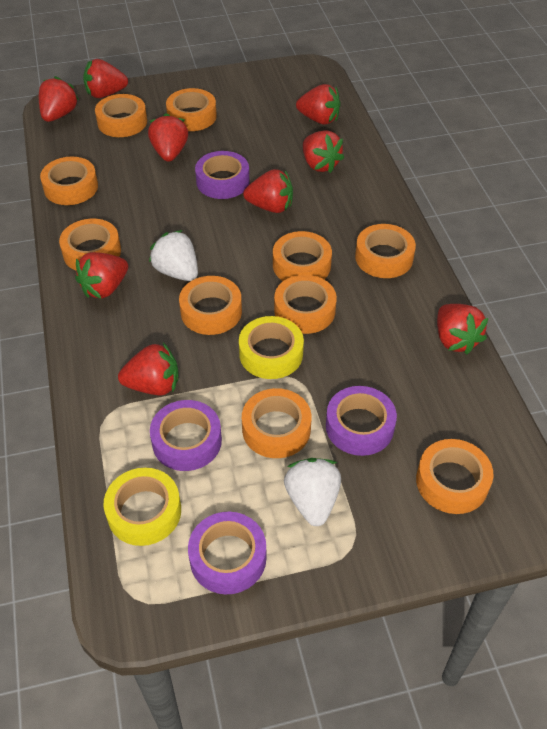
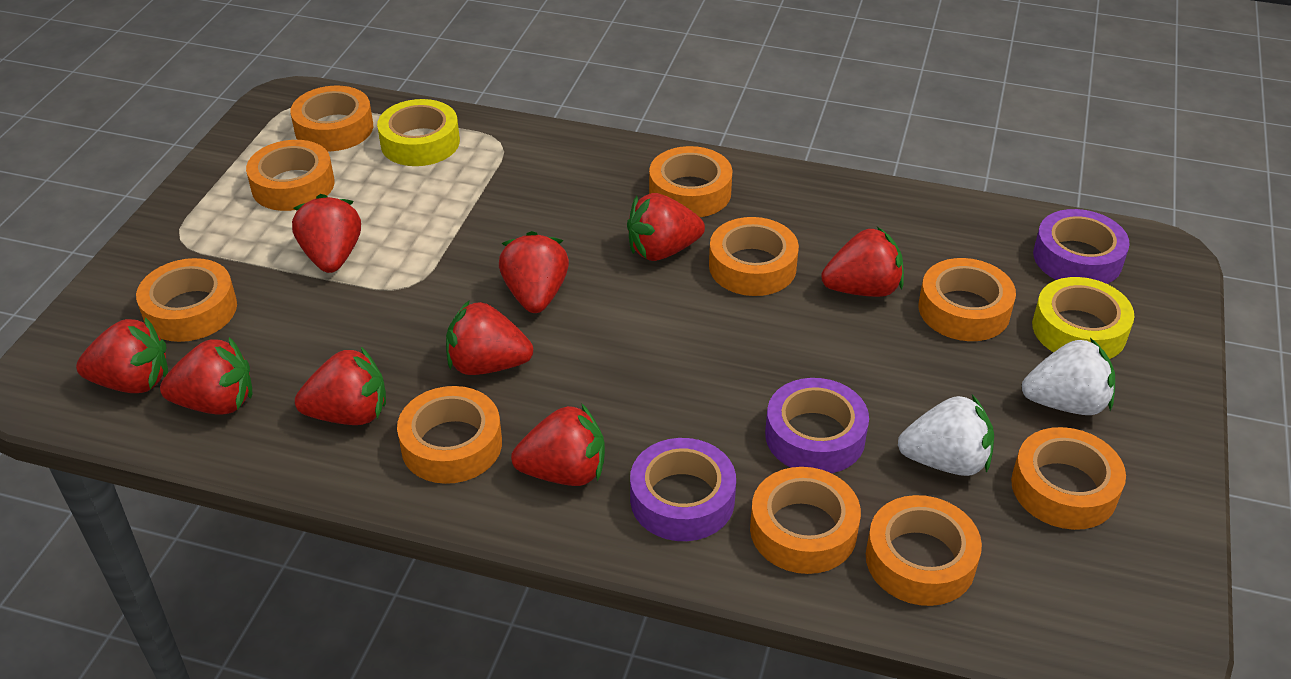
purple tape: 4 -> 3

